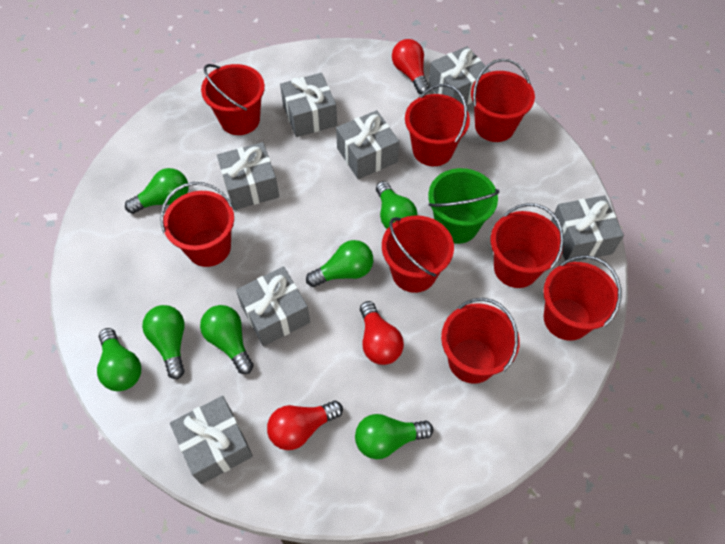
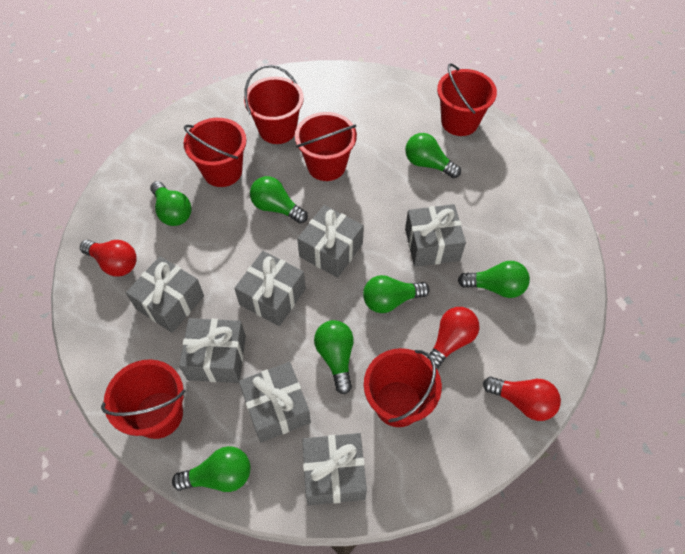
green bucket: 1 -> 0
red bucket: 8 -> 6

